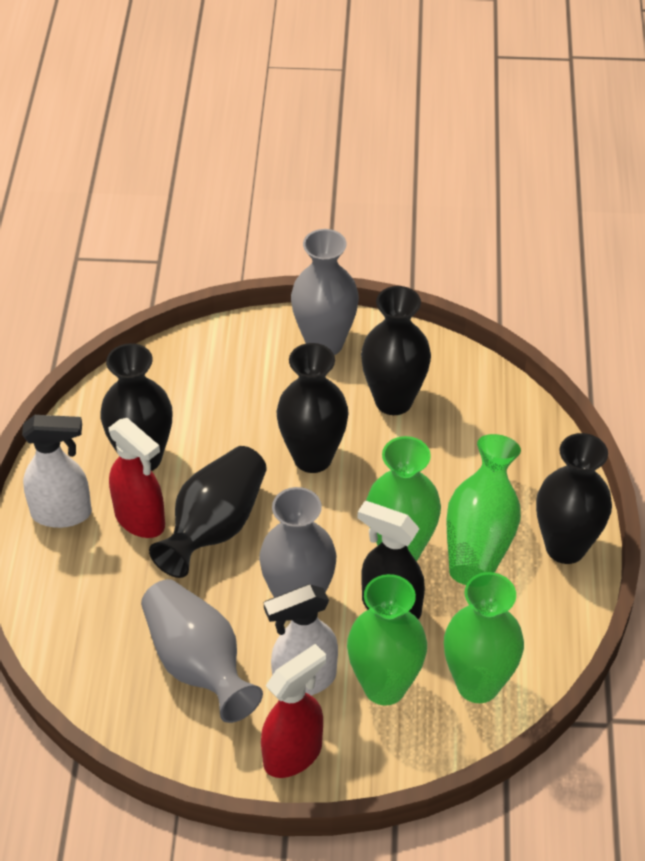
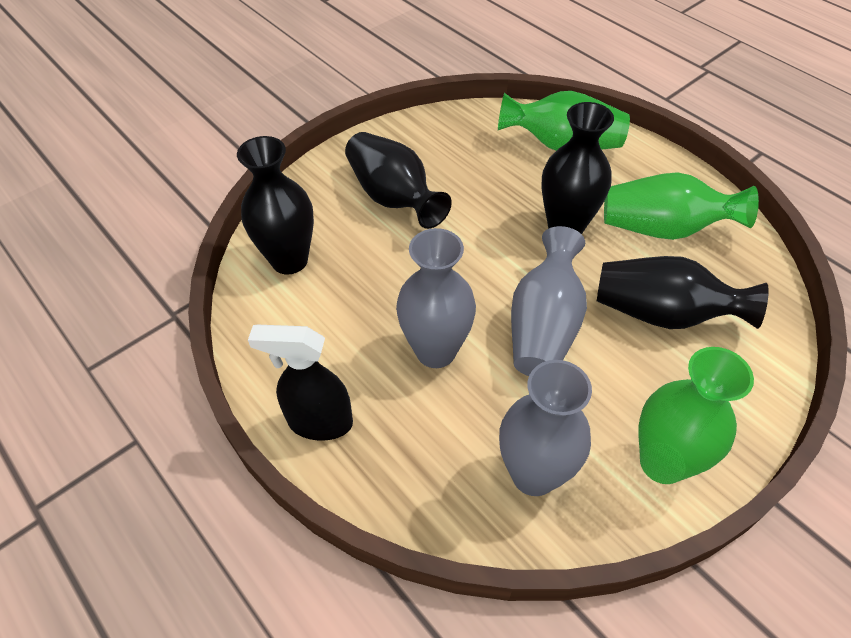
black vase: 5 -> 4
green vase: 4 -> 3
red spray bottle: 2 -> 0
white spray bottle: 2 -> 0

